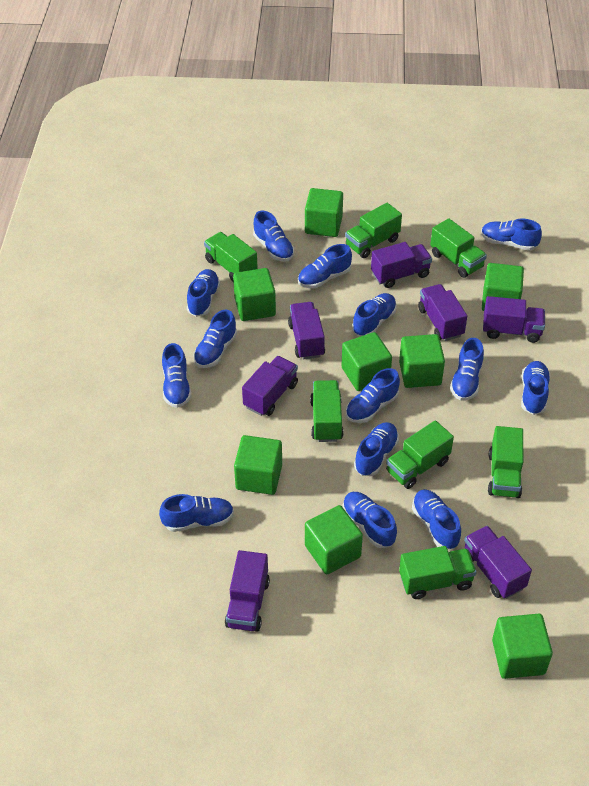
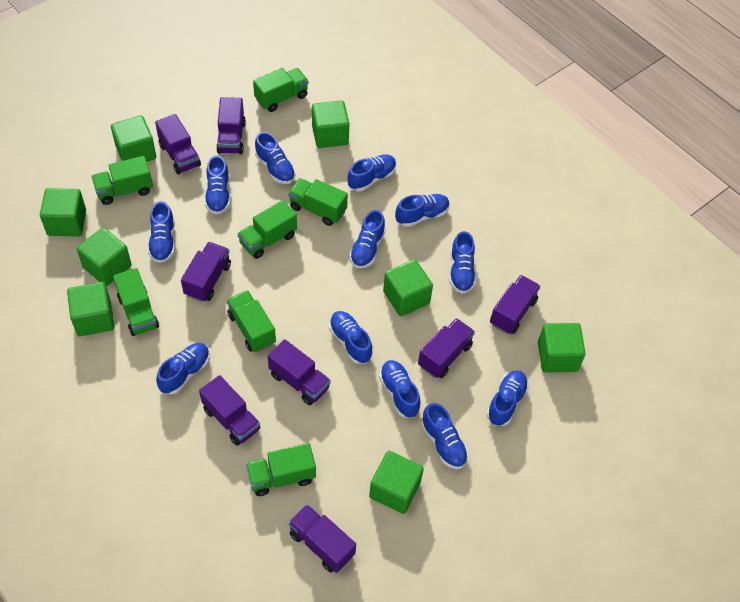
blue shoe: 14 -> 12
purple truck: 7 -> 8

